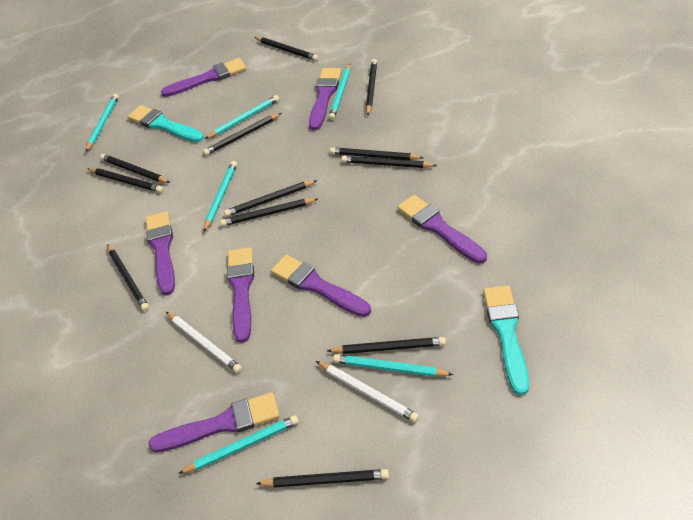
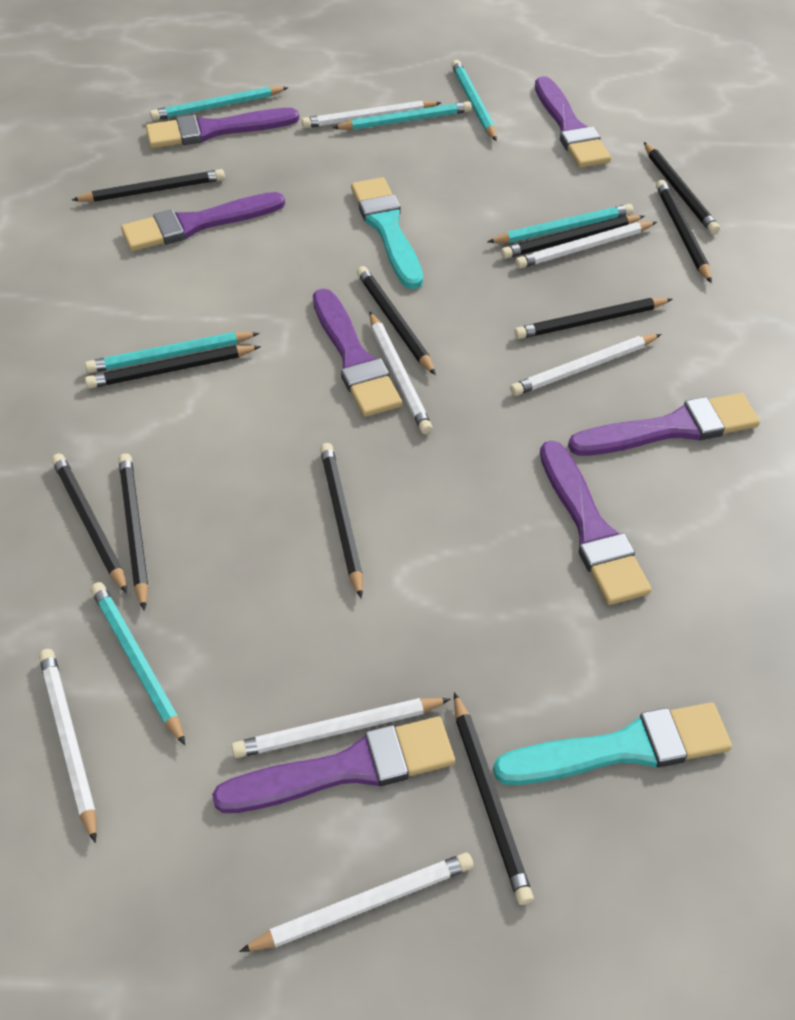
black pencil: 12 -> 11
white pencil: 2 -> 7

